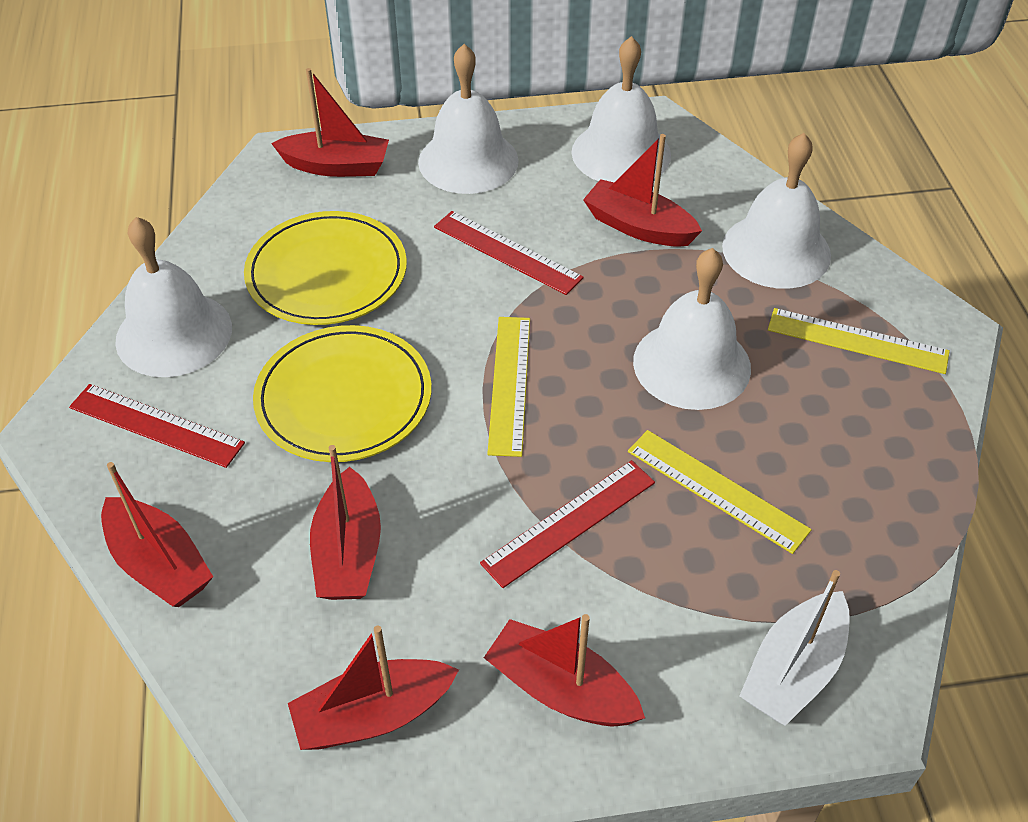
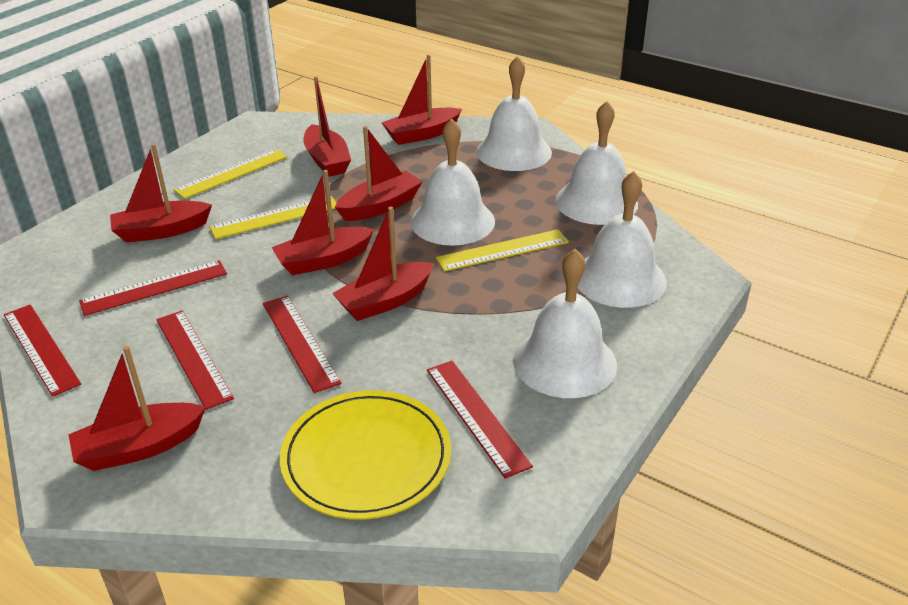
red boat: 6 -> 7
red ruler: 3 -> 5
white boat: 1 -> 0
yellow plate: 2 -> 1

